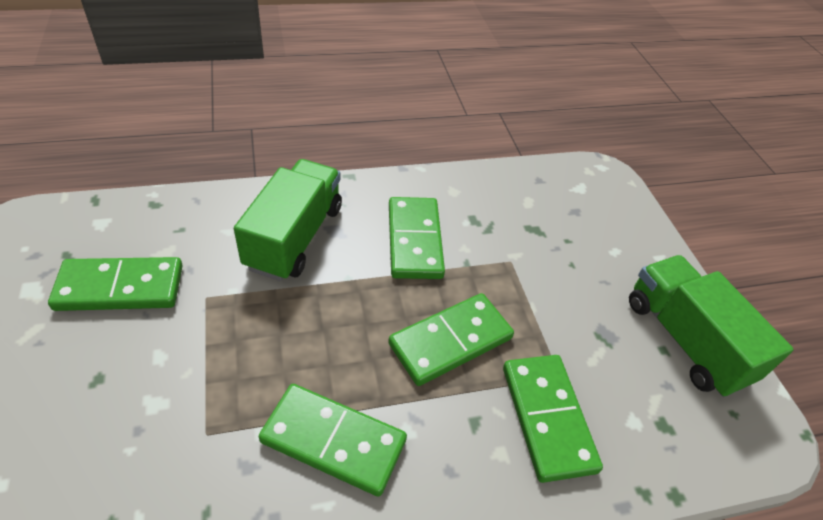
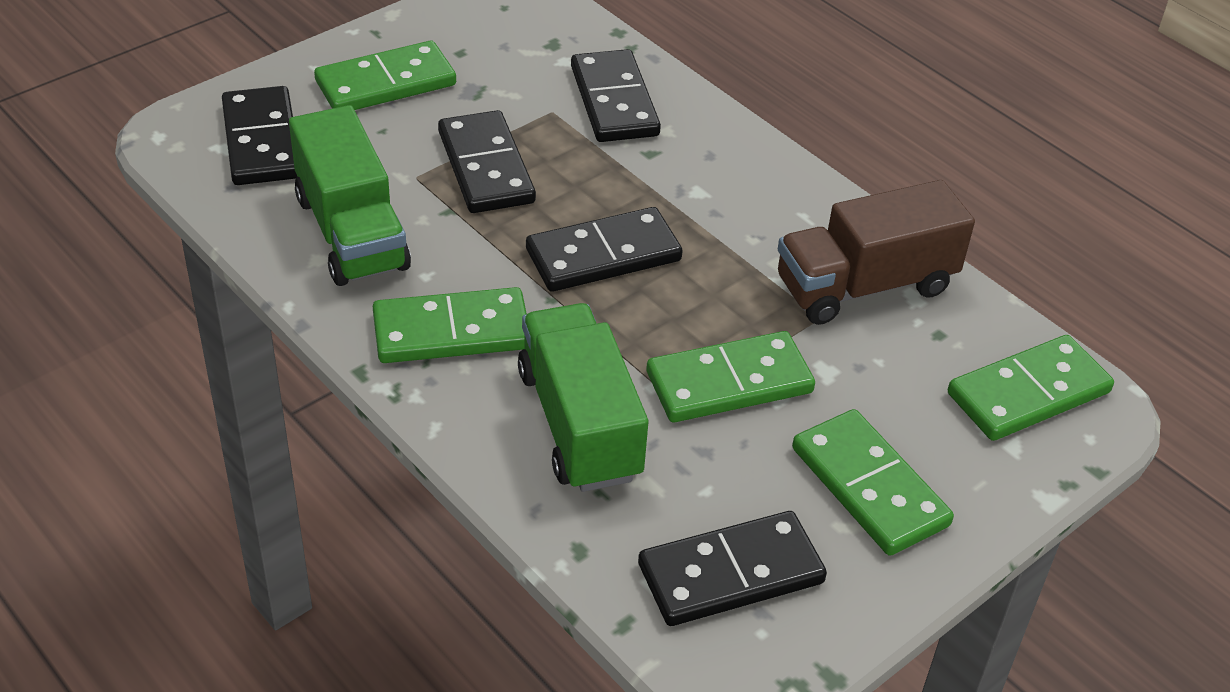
black domino: 0 -> 5
brown truck: 0 -> 1

